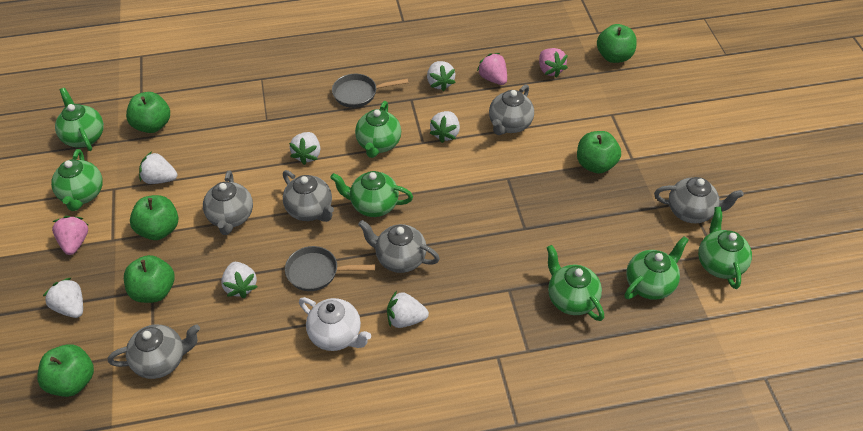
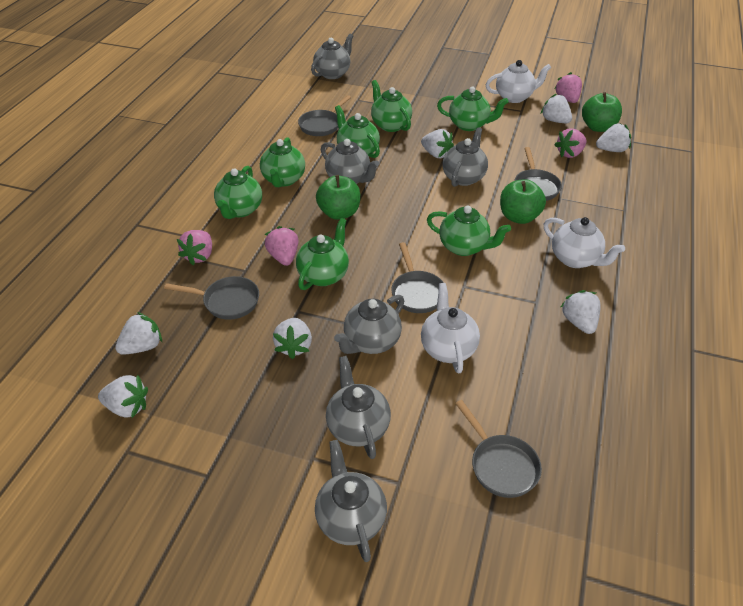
green apple: 6 -> 3
grey pan: 2 -> 5
pink strawberry: 3 -> 4
white teapot: 1 -> 3

